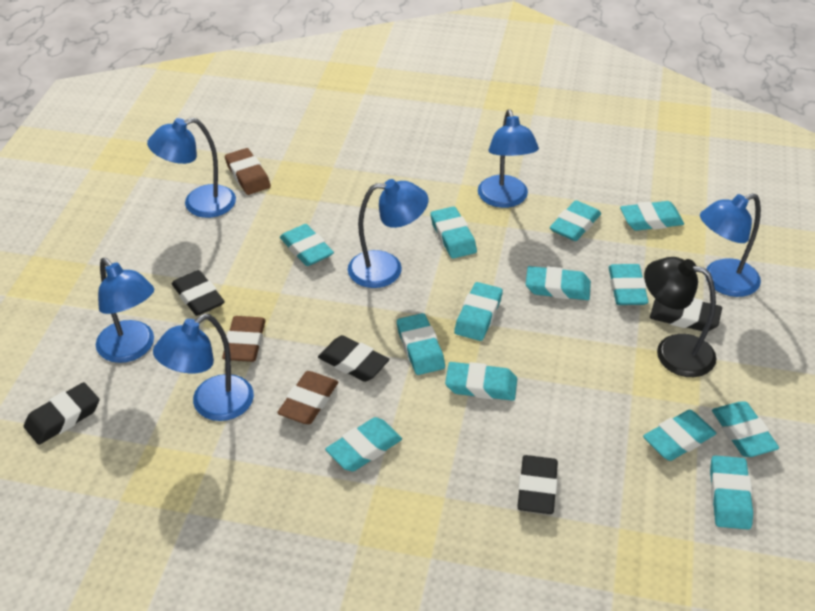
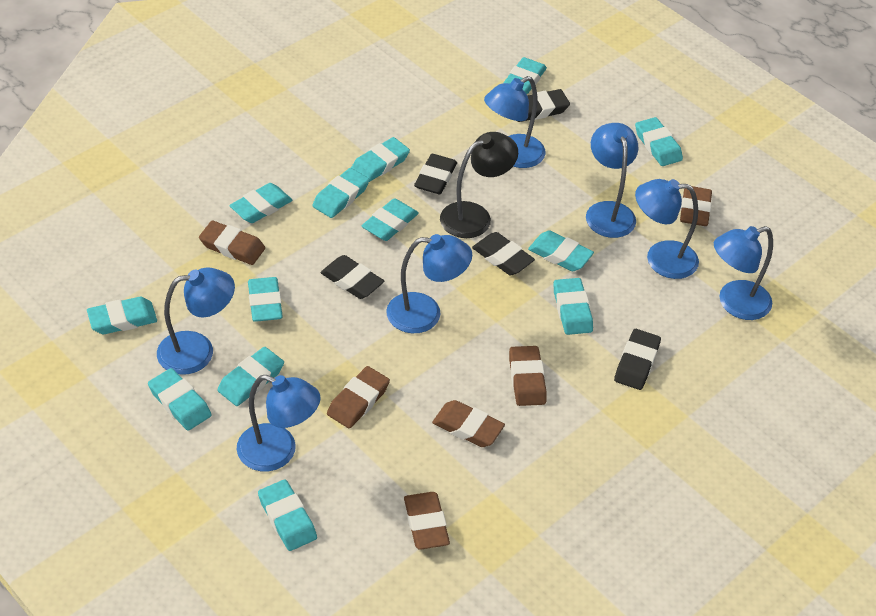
blue lamp: 6 -> 7
brown eraser: 3 -> 6

